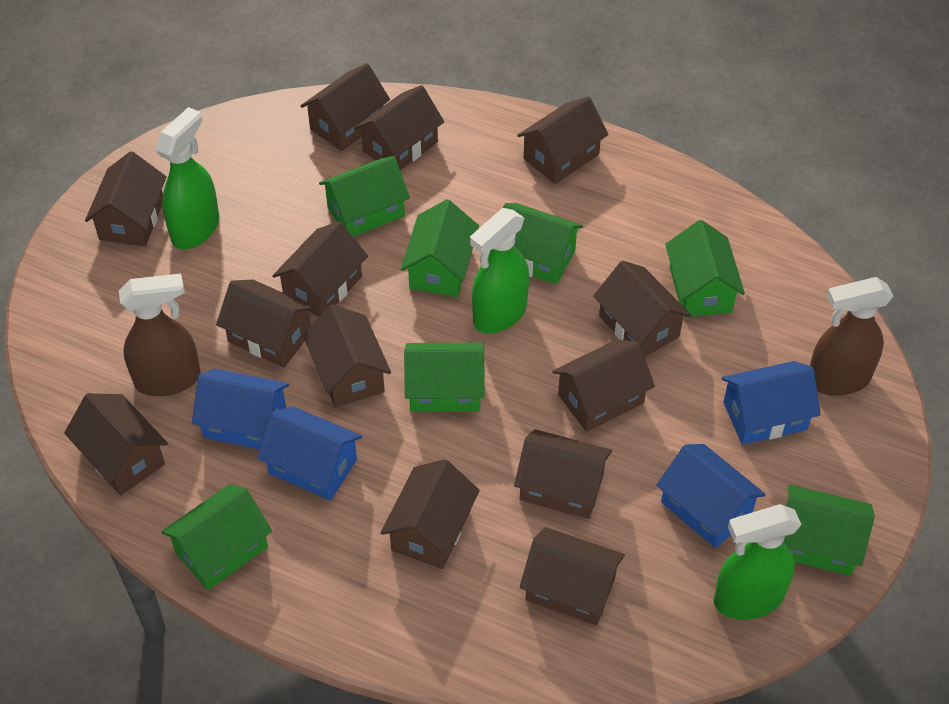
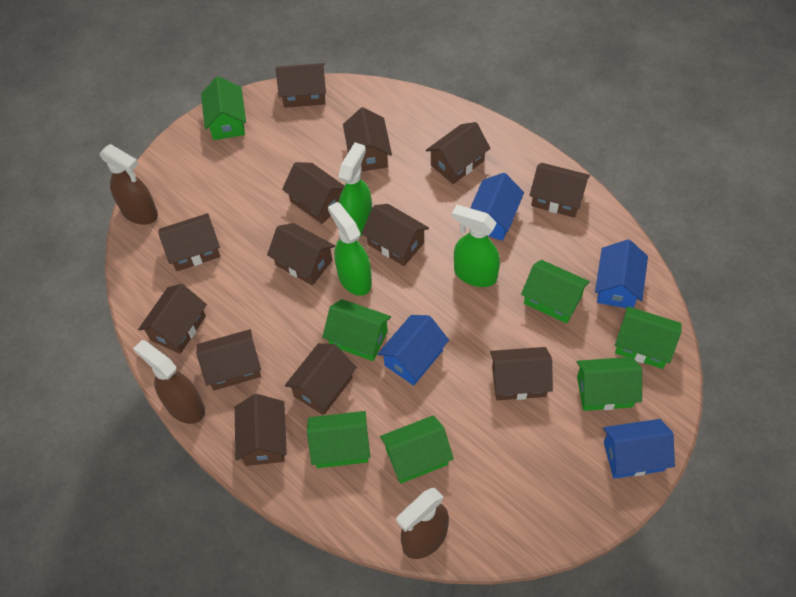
brown spray bottle: 2 -> 3

